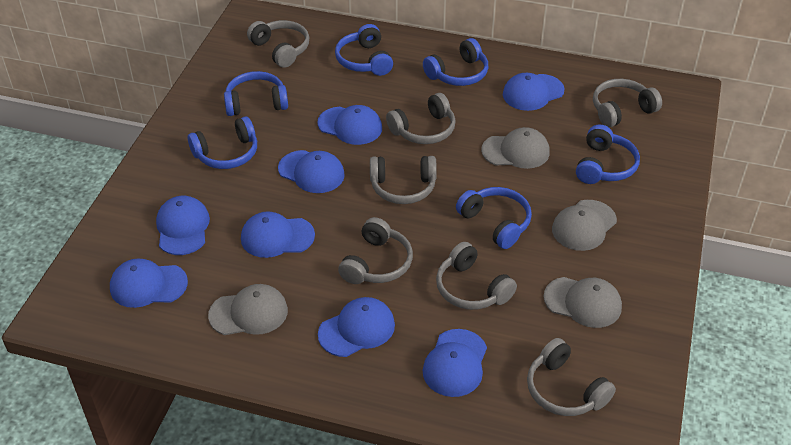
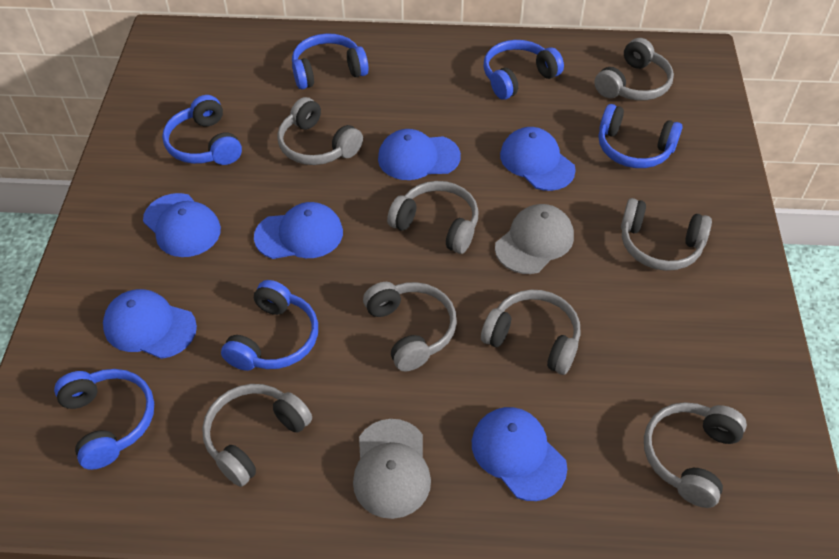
blue cap: 8 -> 6
grey cap: 4 -> 2
grey headphones: 7 -> 8

